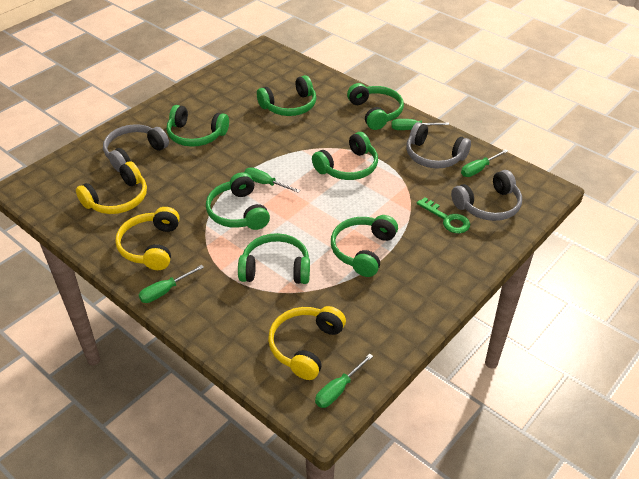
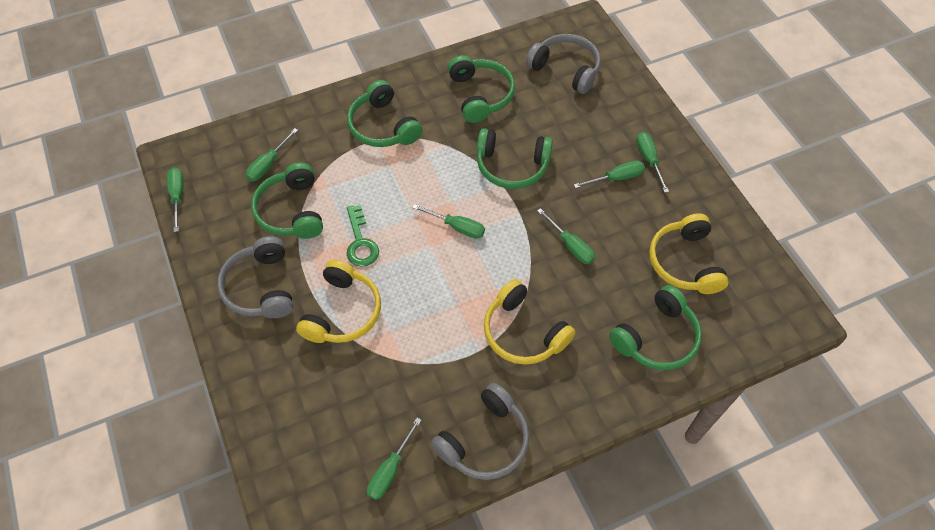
green headphones: 7 -> 5
green screwdriver: 5 -> 7

